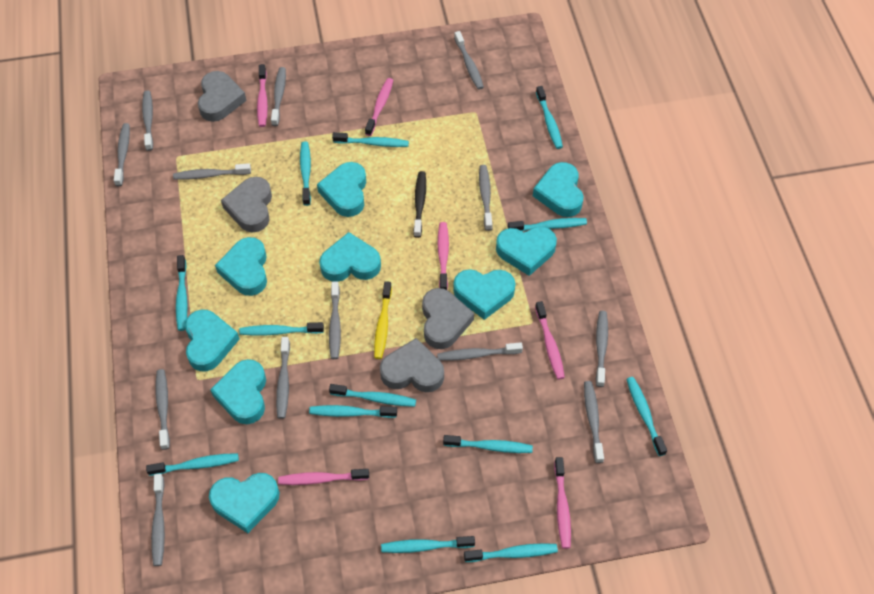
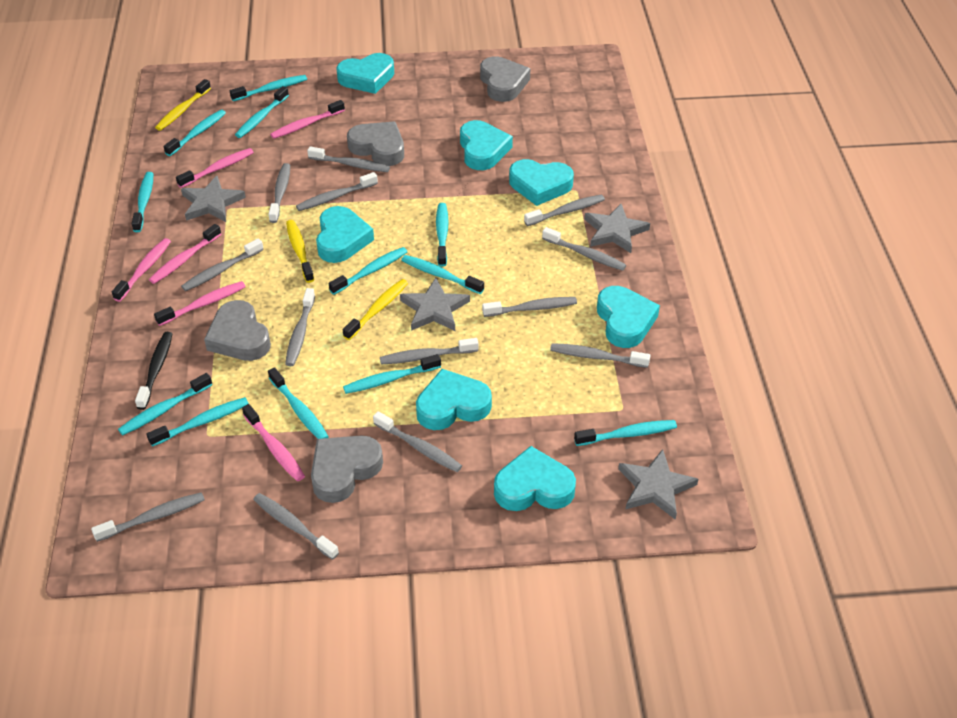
grey star: 0 -> 4
turquoise heart: 9 -> 7
turquoise toothbrush: 13 -> 12
yellow toothbrush: 1 -> 3

